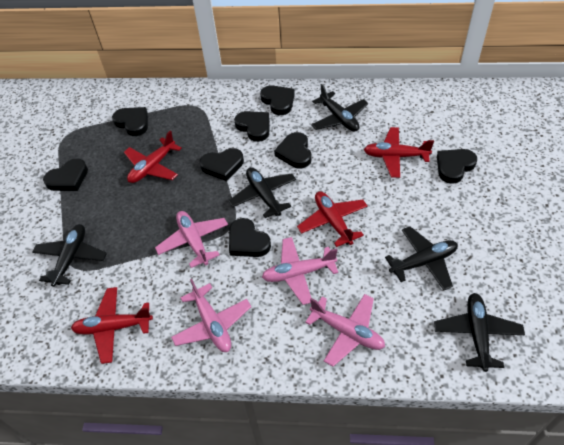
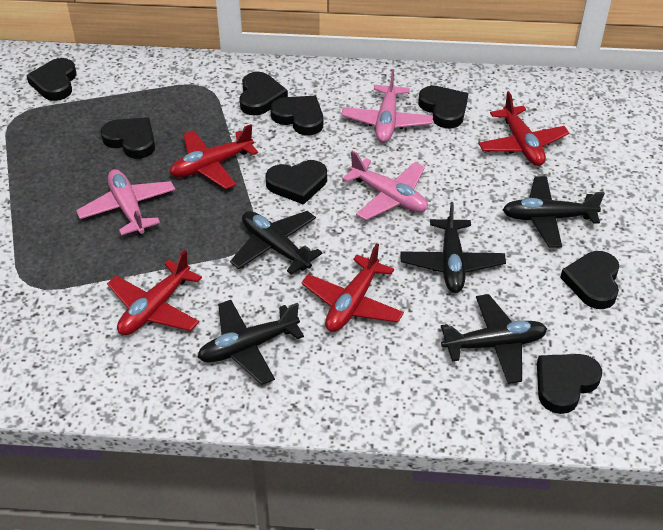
pink plane: 4 -> 3

